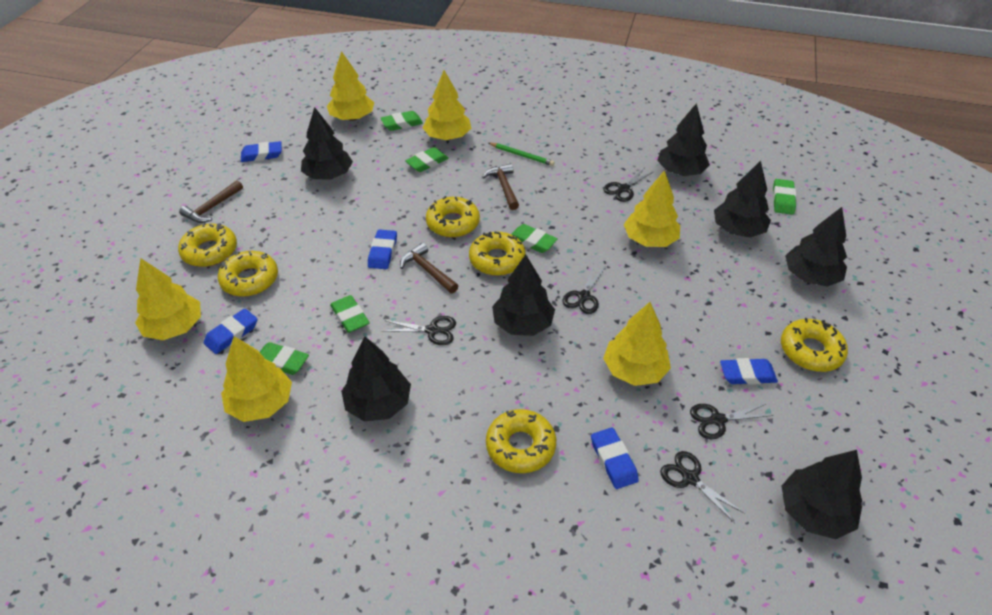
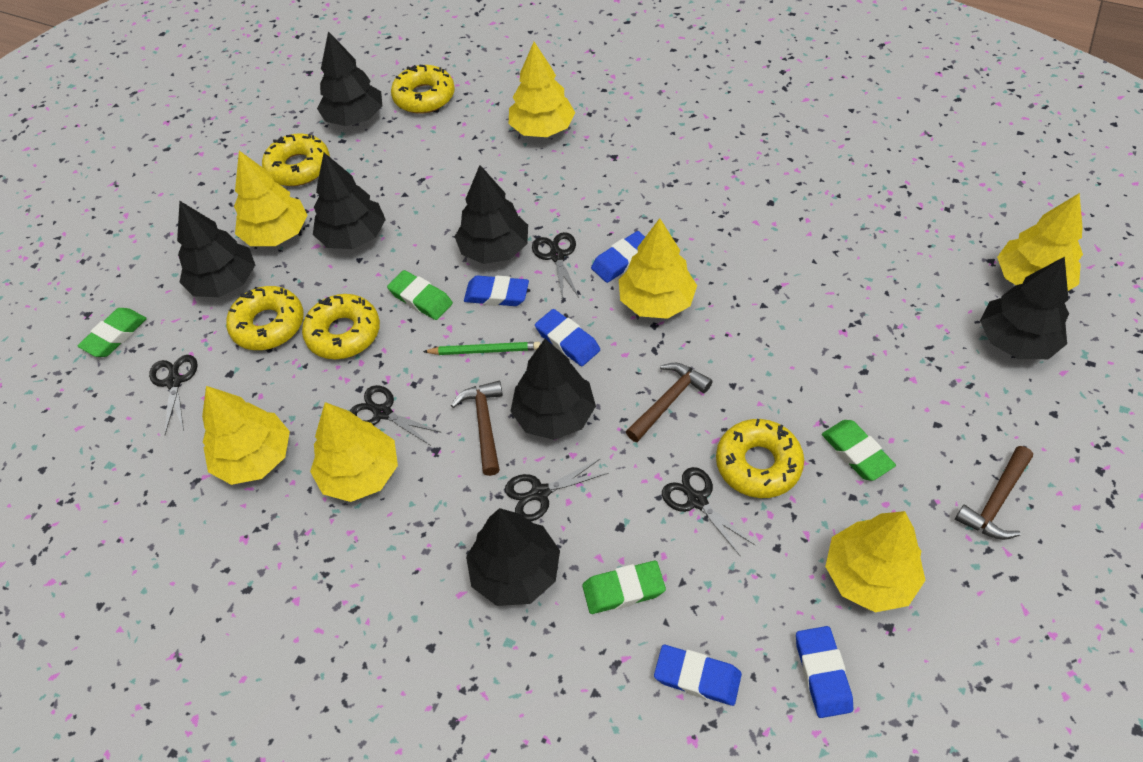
green eraser: 6 -> 4
yellow donut: 6 -> 5
yellow tree: 6 -> 7

